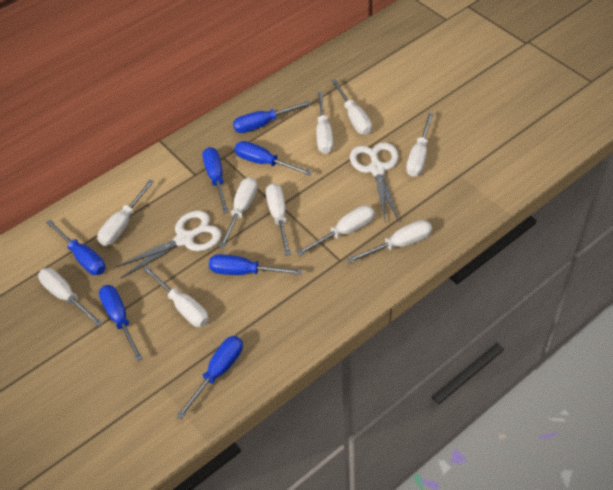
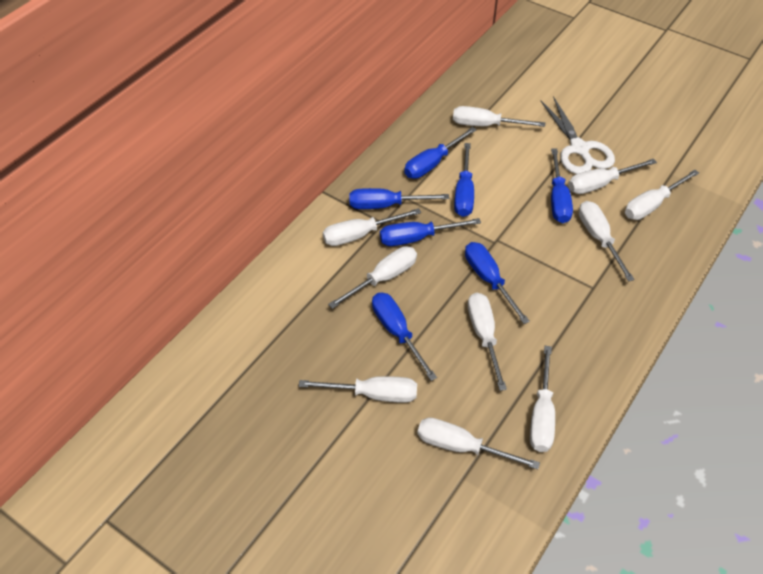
white scissors: 2 -> 1

